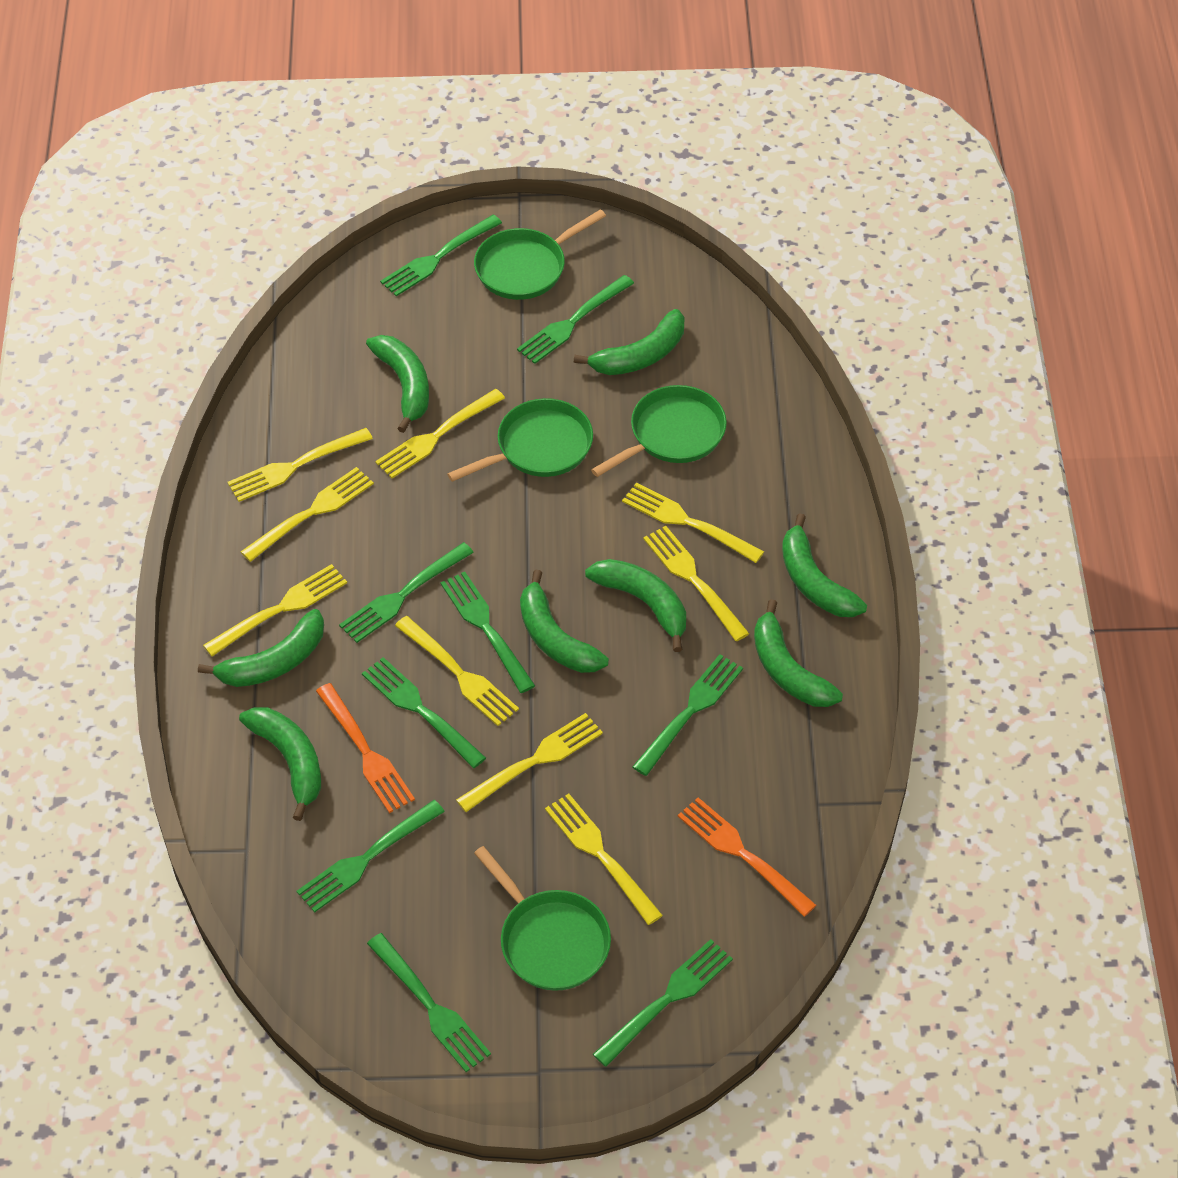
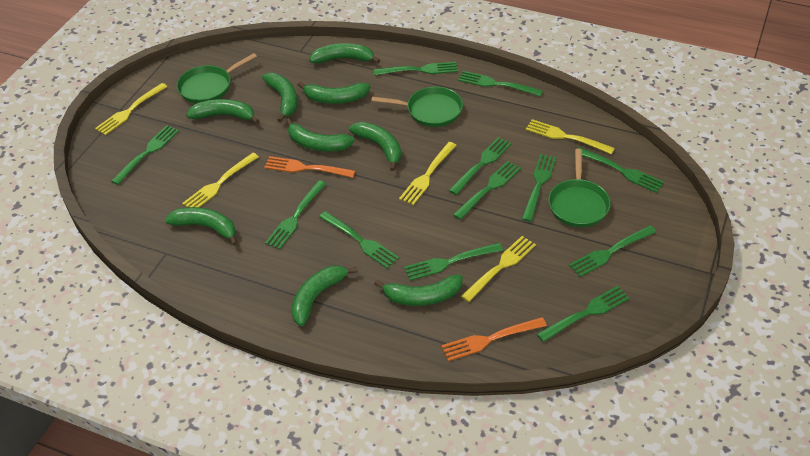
green banana: 8 -> 9
green fork: 9 -> 12
green pan: 4 -> 3
yellow fork: 9 -> 5

